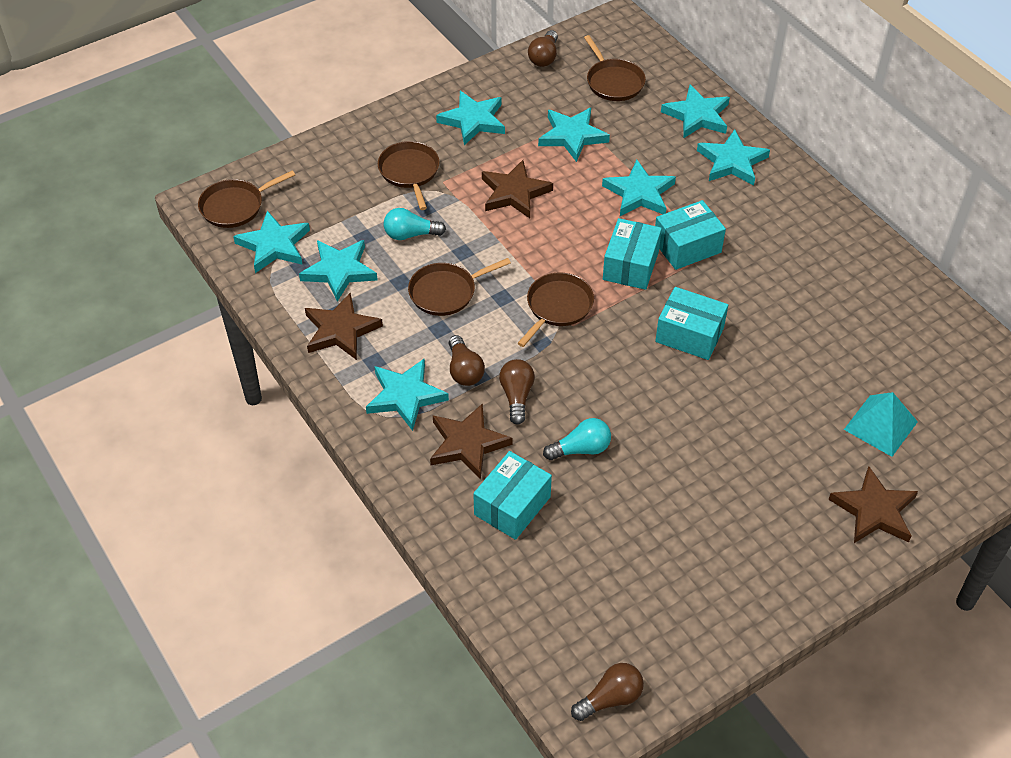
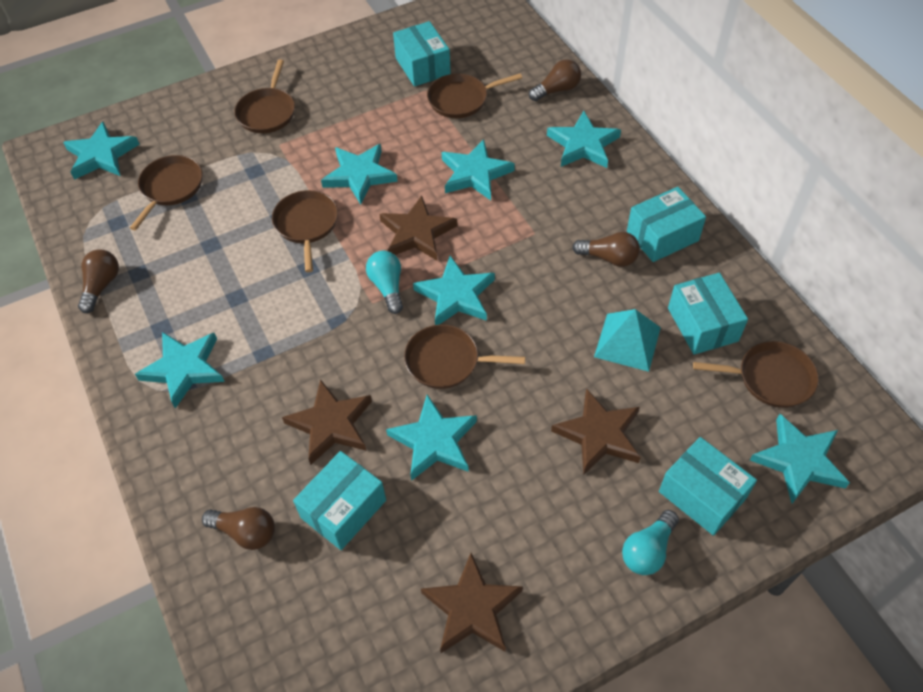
brown pan: 5 -> 6
turquoise box: 4 -> 5

